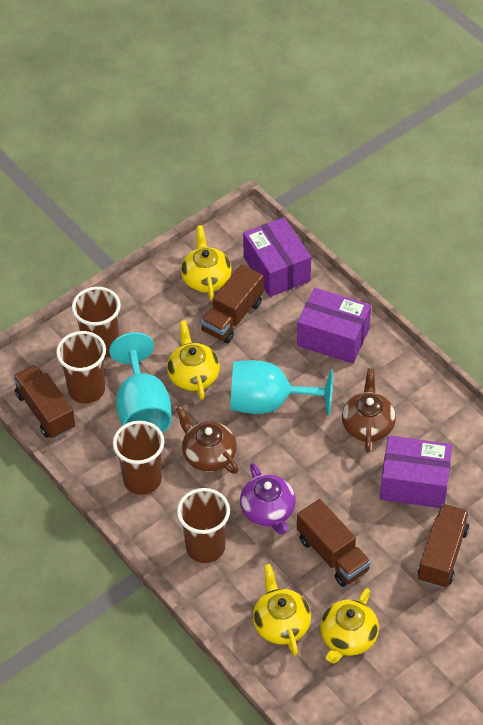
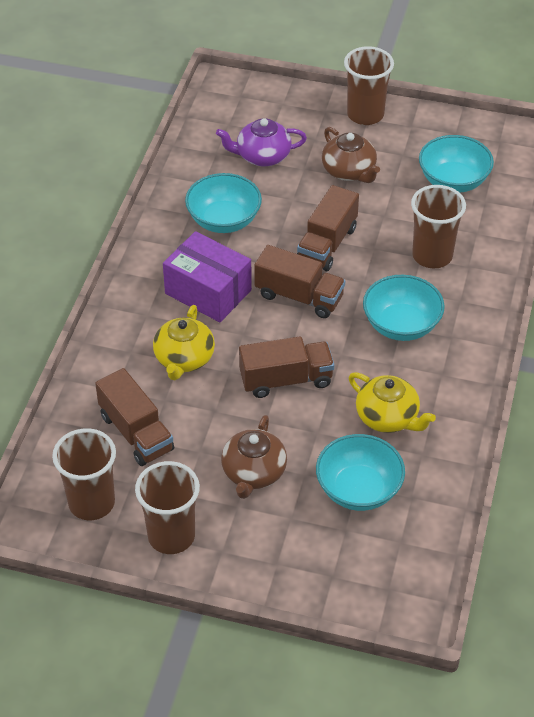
purple box: 3 -> 1
turquoise bowl: 0 -> 4
turquoise goblet: 2 -> 0
yellow teapot: 4 -> 2

